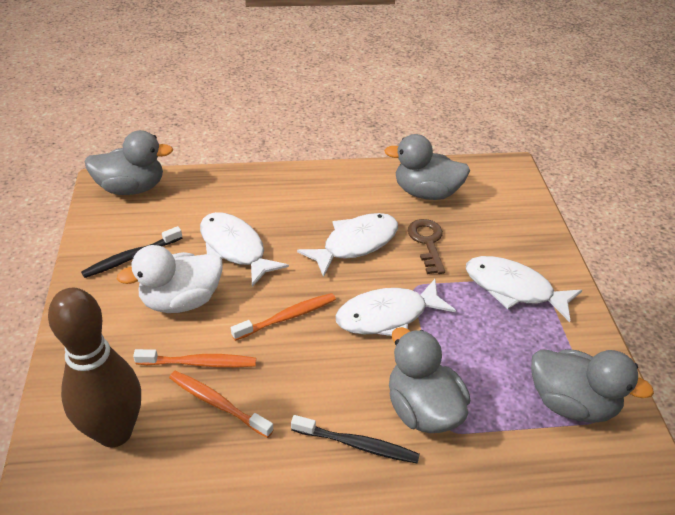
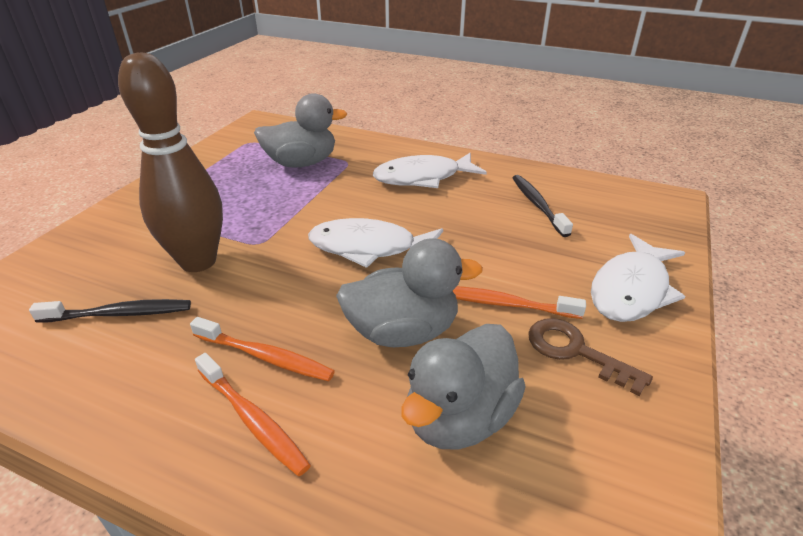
grey duck: 4 -> 3
white duck: 1 -> 0
white fish: 4 -> 3

